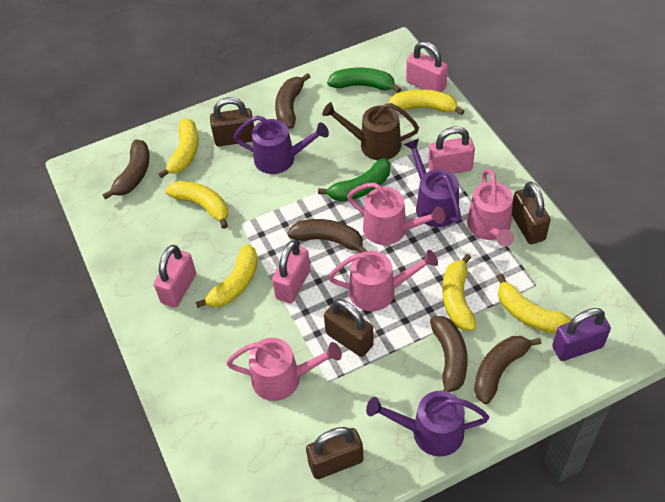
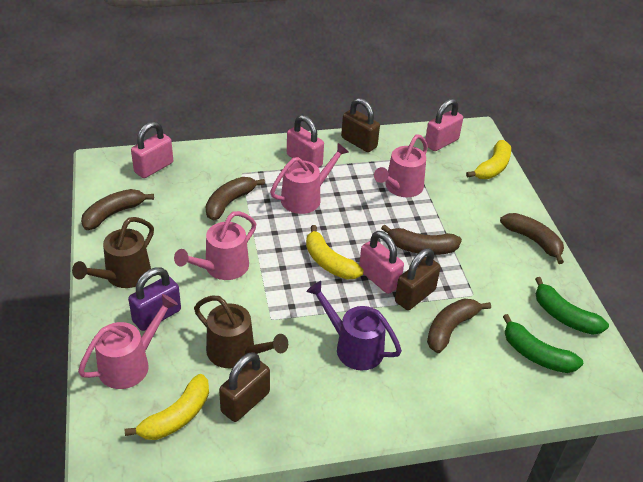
brown padlock: 4 -> 3
brown watering can: 1 -> 2
purple watering can: 3 -> 1
yellow banana: 6 -> 3

